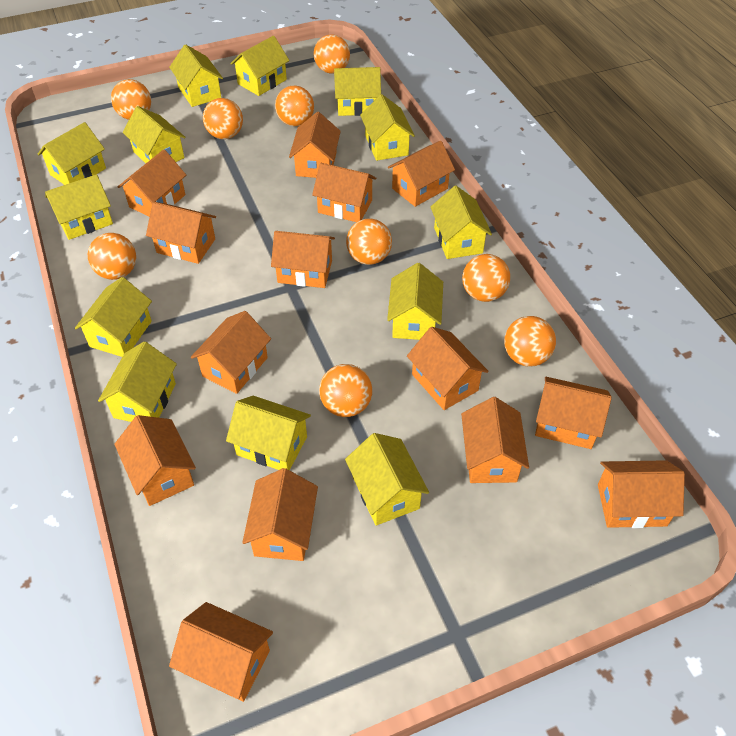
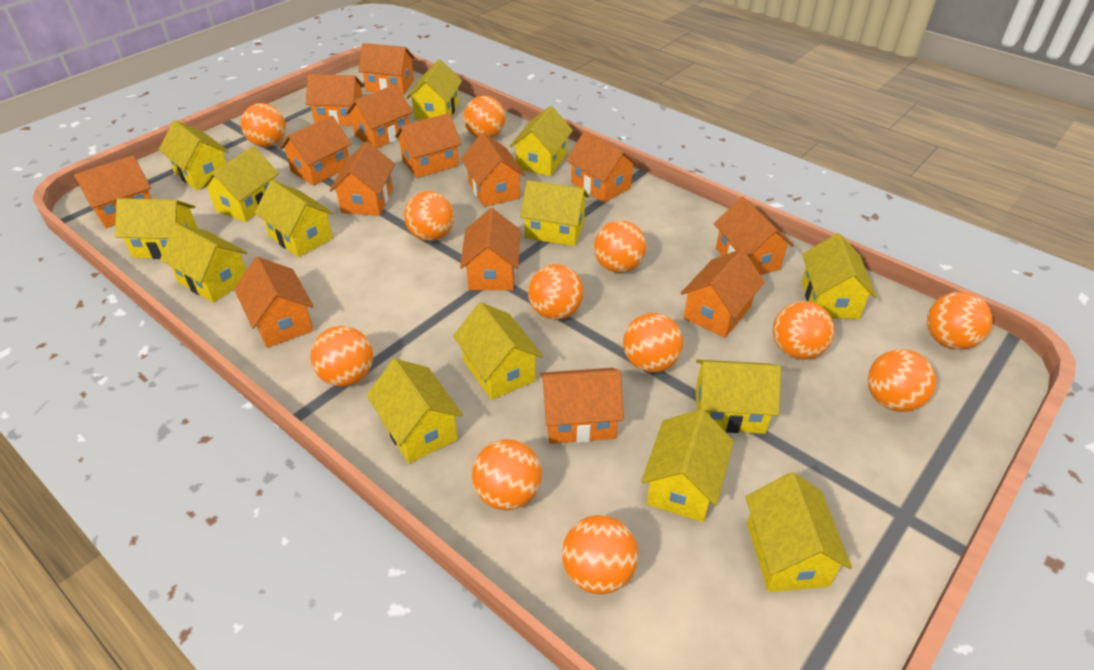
orange ball: 9 -> 12
yellow house: 13 -> 14

